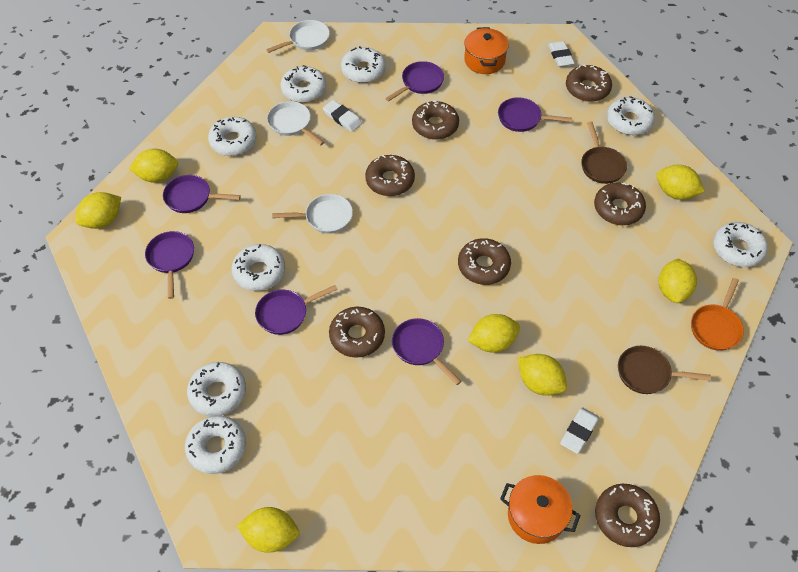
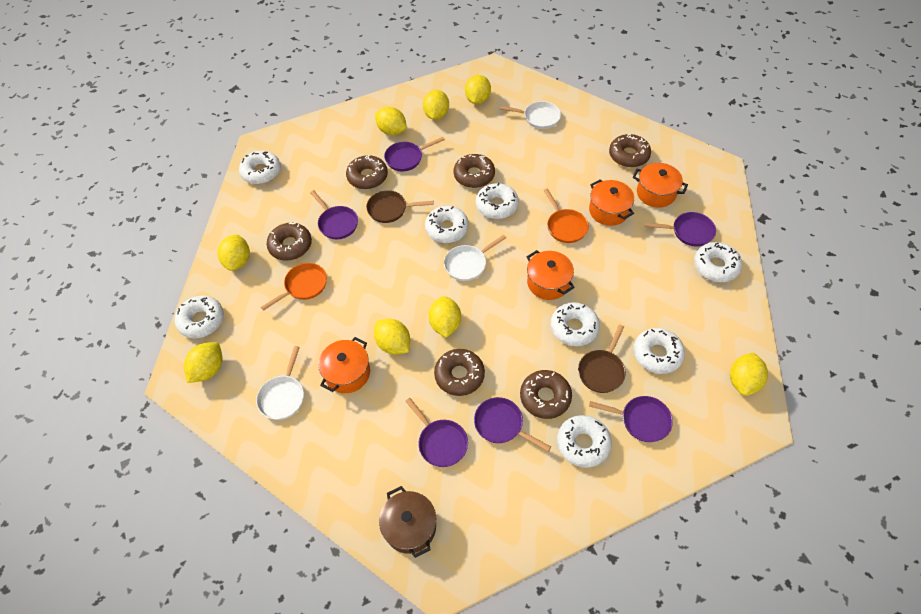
brown donut: 7 -> 6
brown pot: 0 -> 1
orange pan: 1 -> 2
orange pot: 2 -> 4
white eraser: 3 -> 0
yellow lemon: 7 -> 8

